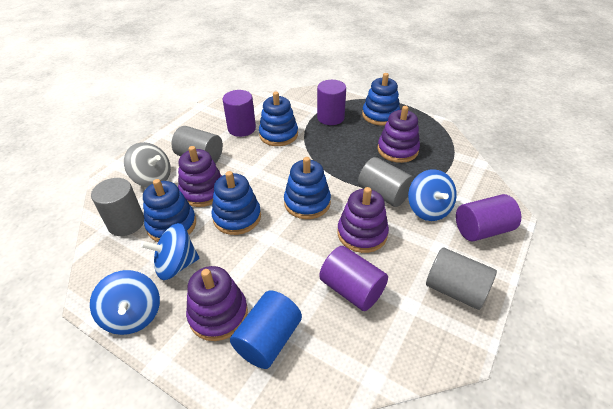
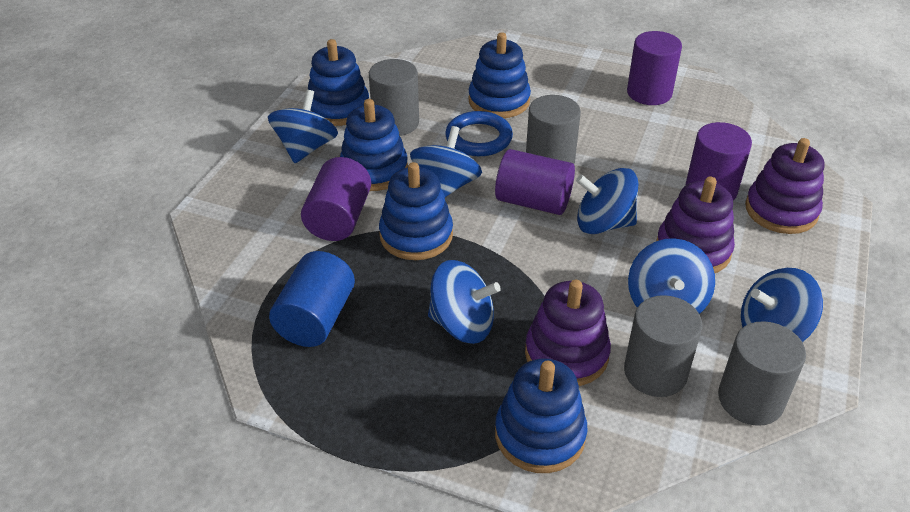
blue ring: 0 -> 1
blue spinning top: 3 -> 6
grey spinning top: 1 -> 0
purple stacking toy: 4 -> 3

